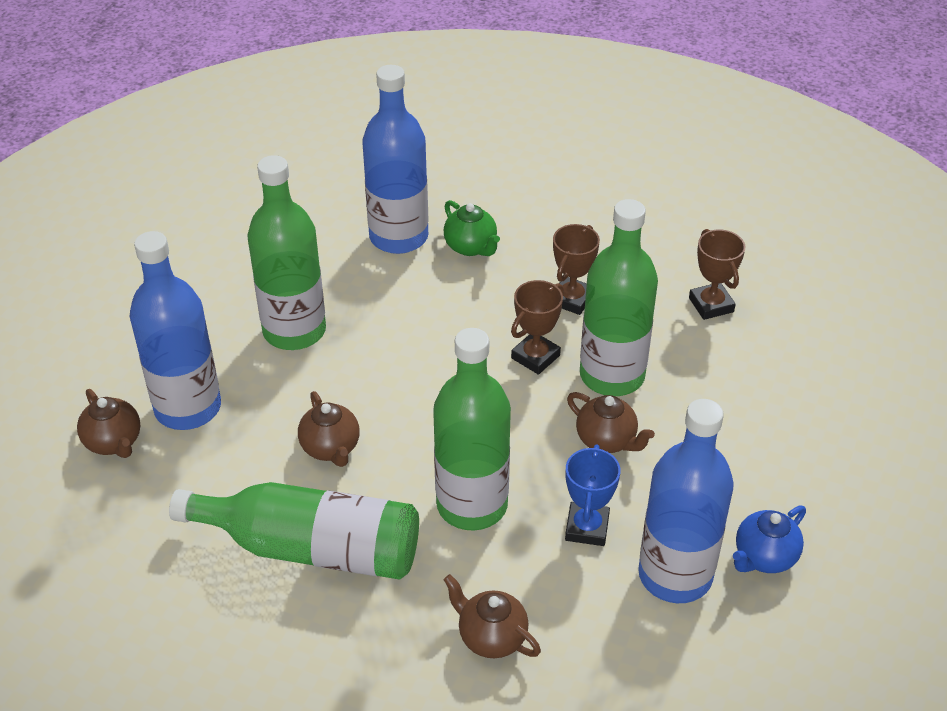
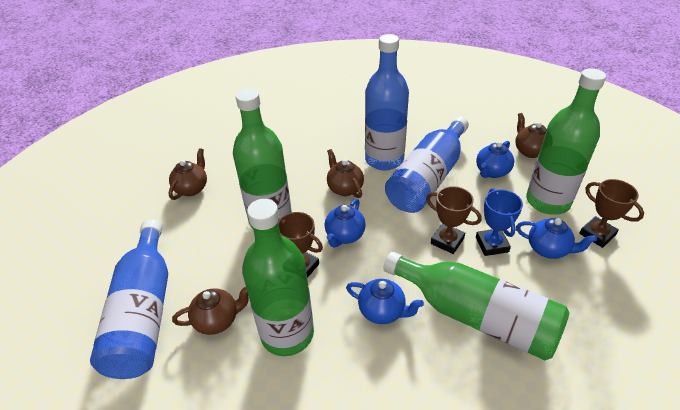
blue teapot: 1 -> 4
green teapot: 1 -> 0

